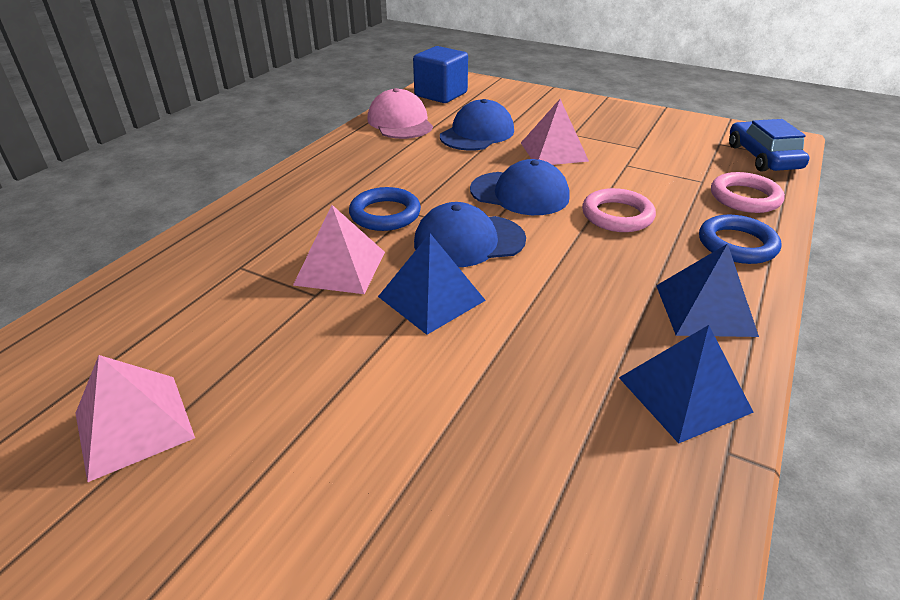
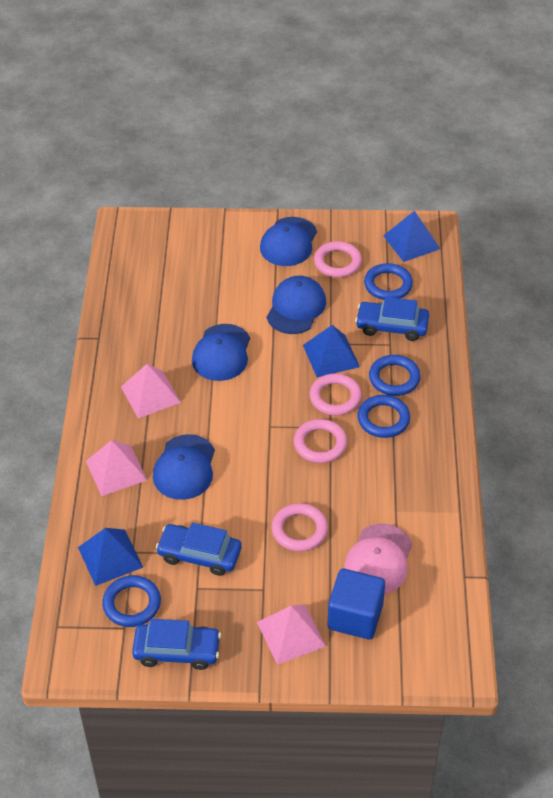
blue cap: 3 -> 4
blue car: 1 -> 3
blue ring: 2 -> 4
pink ring: 2 -> 4

